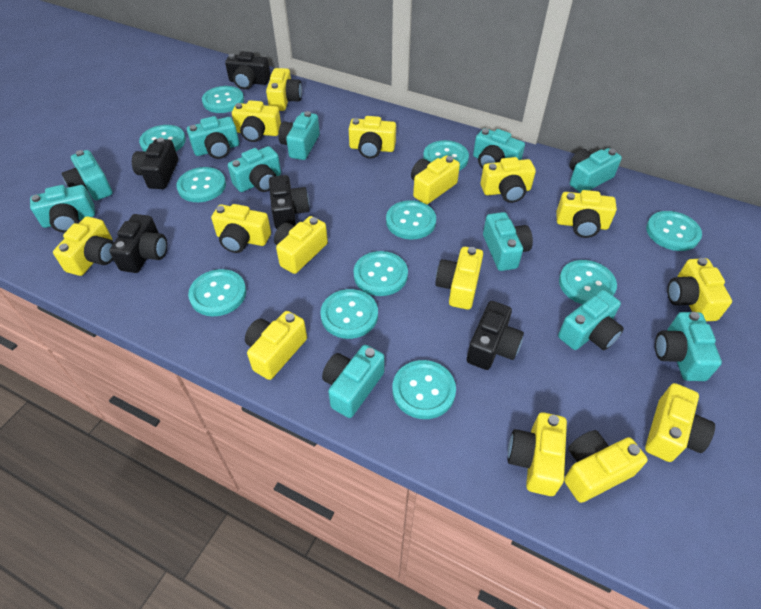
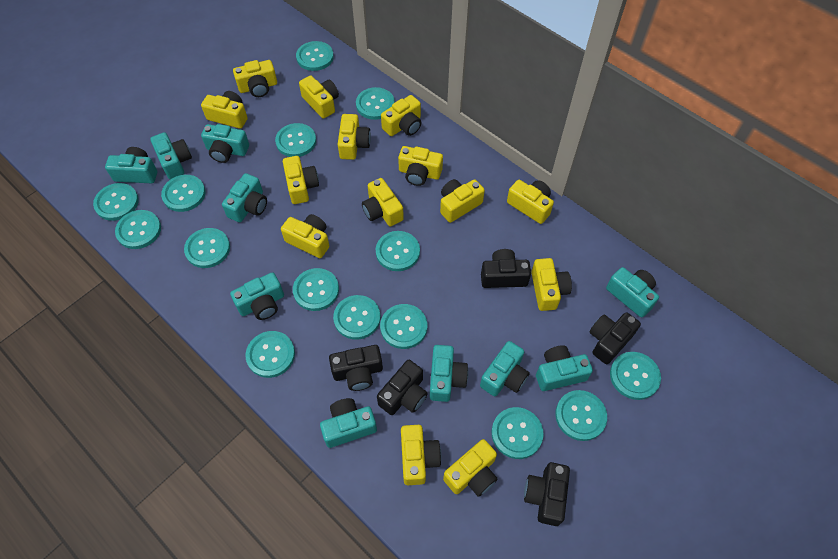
turquoise button: 11 -> 15
turquoise camera: 11 -> 10
yellow camera: 15 -> 14

